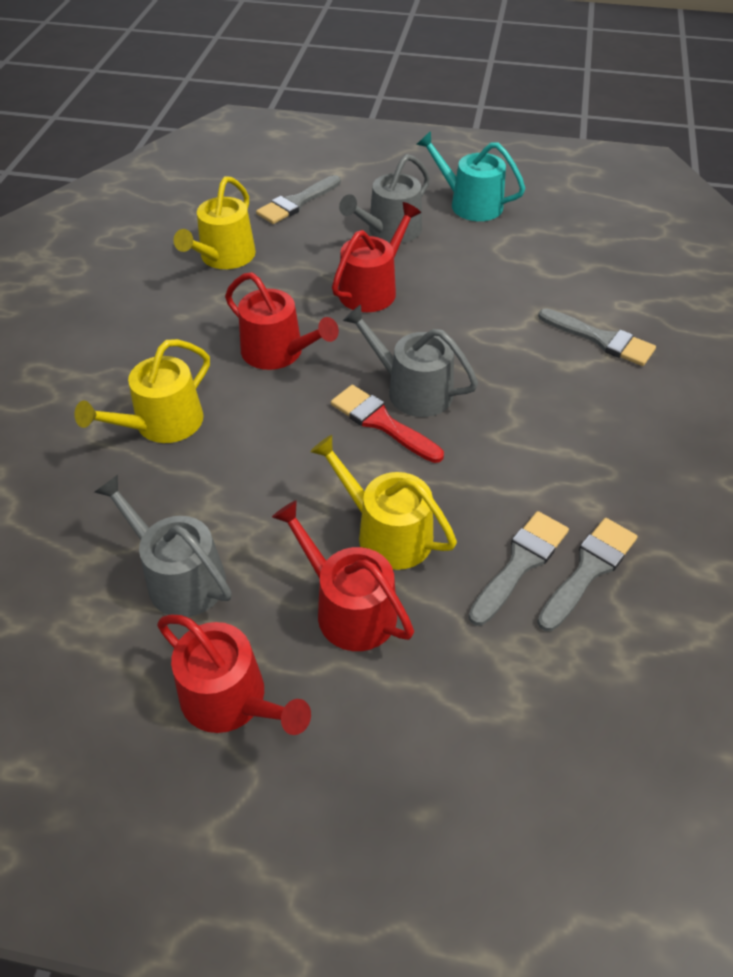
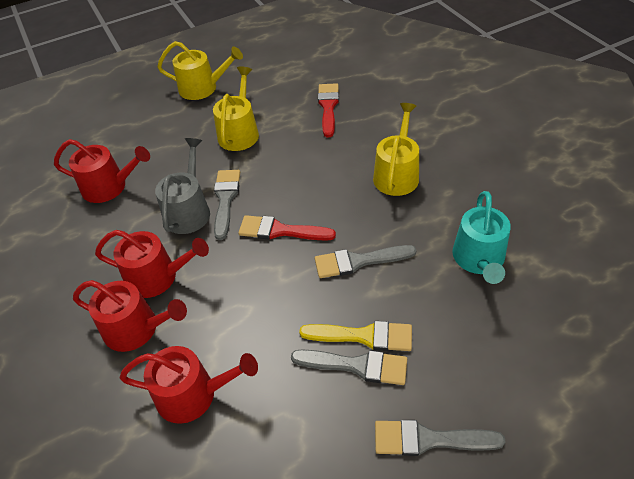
grey watering can: 3 -> 1
red brush: 1 -> 2
yellow brush: 0 -> 1

